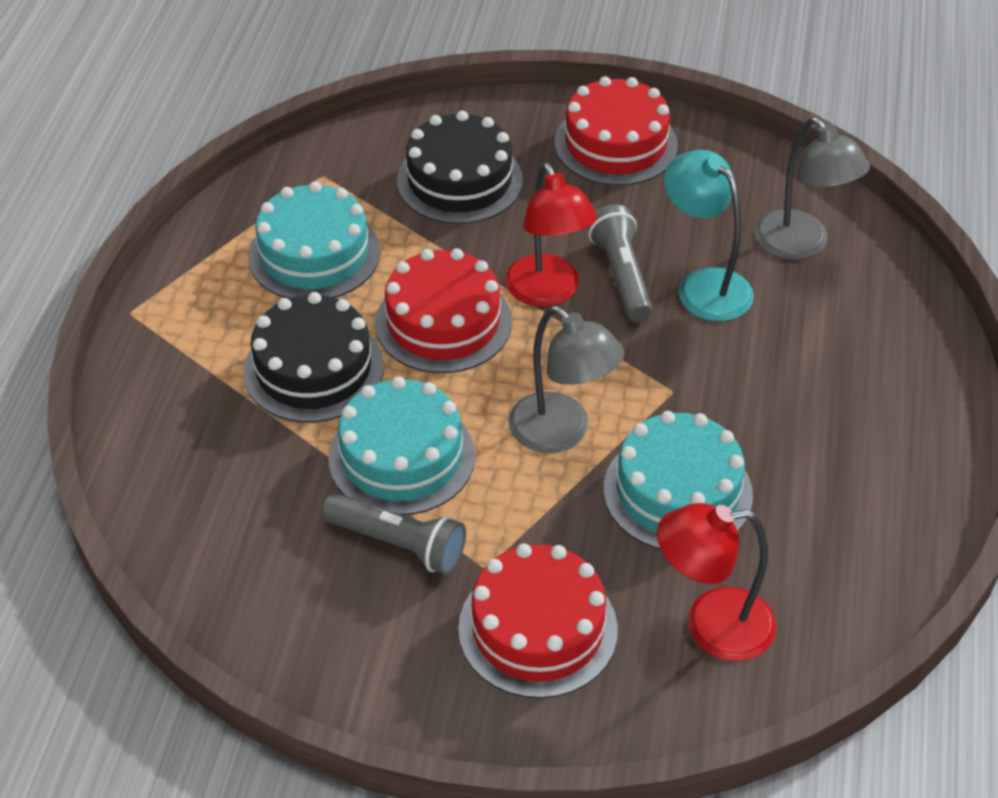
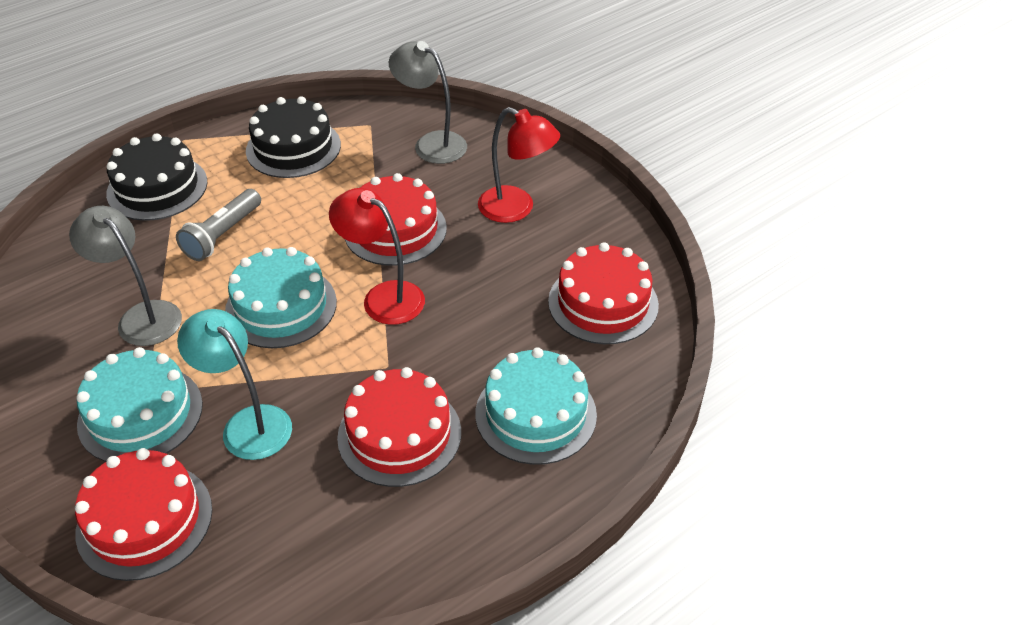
grey flashlight: 2 -> 1
red cake: 3 -> 4

